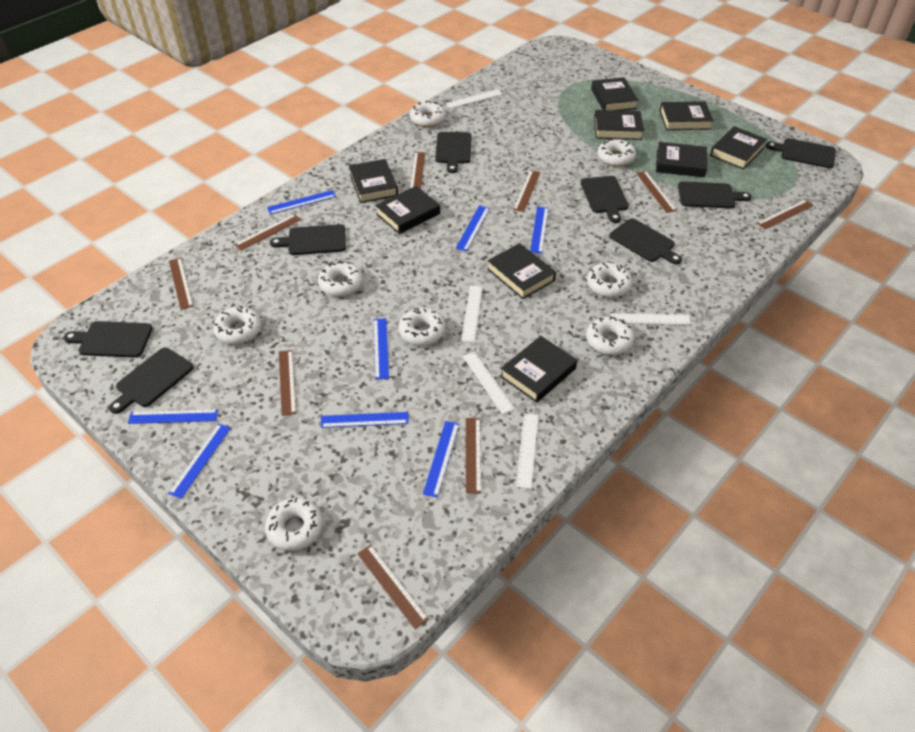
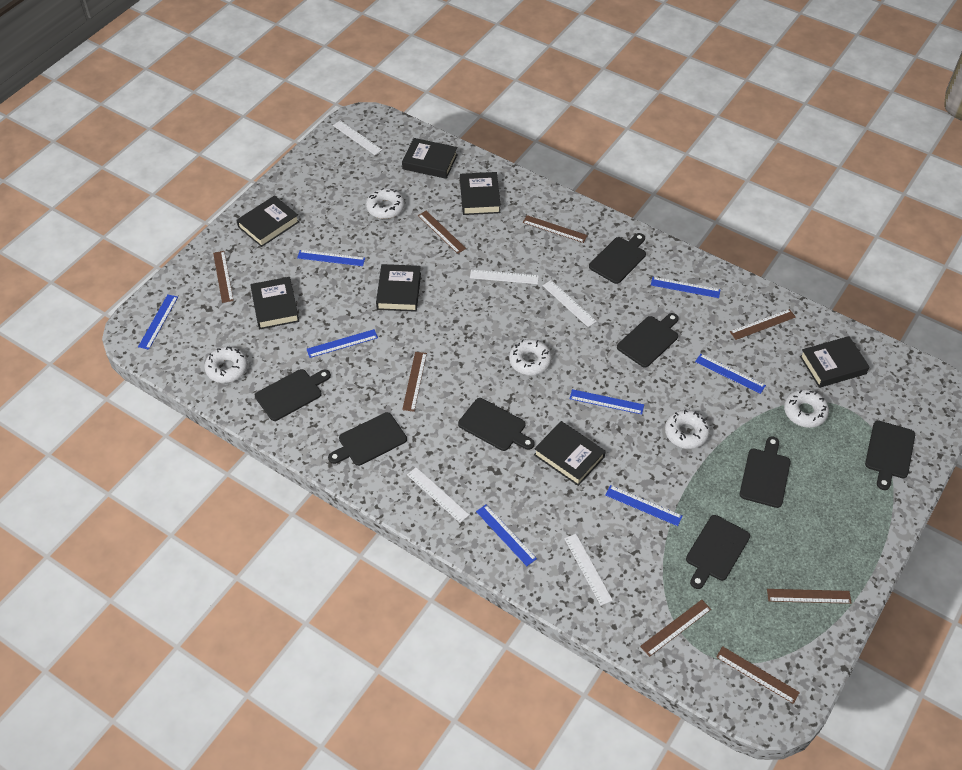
black book: 9 -> 7
brown ruler: 9 -> 8
white donut: 8 -> 5

